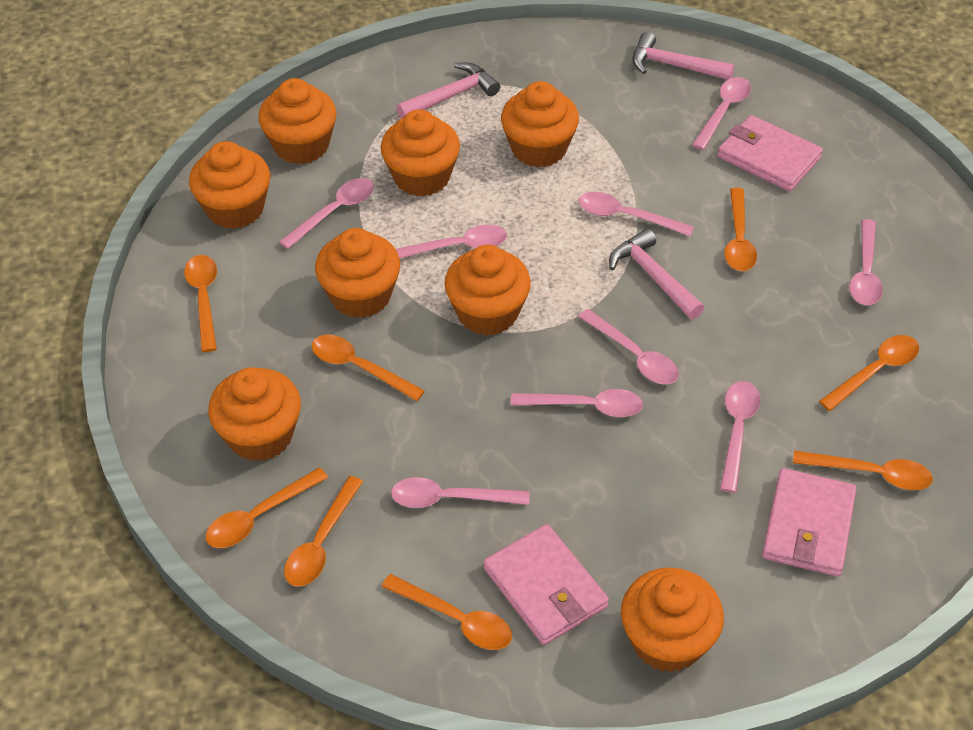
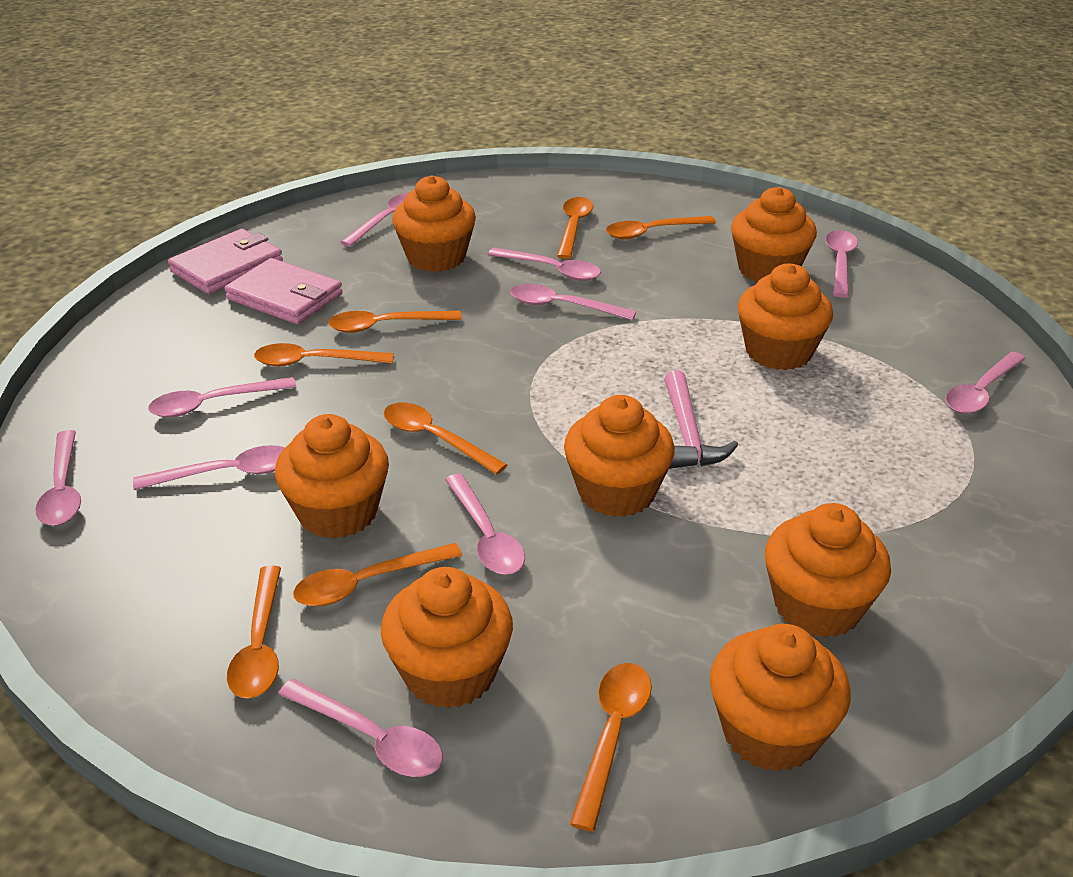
pink hammer: 3 -> 1
pink spoon: 9 -> 10
pink wallet: 3 -> 2

